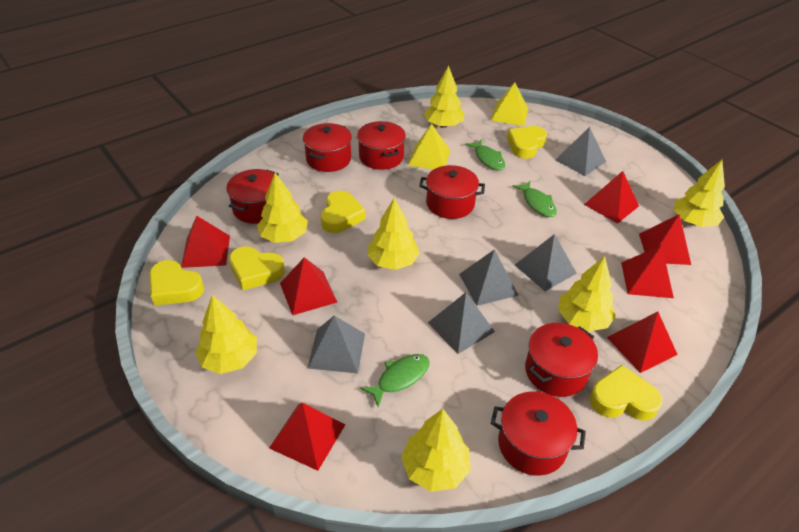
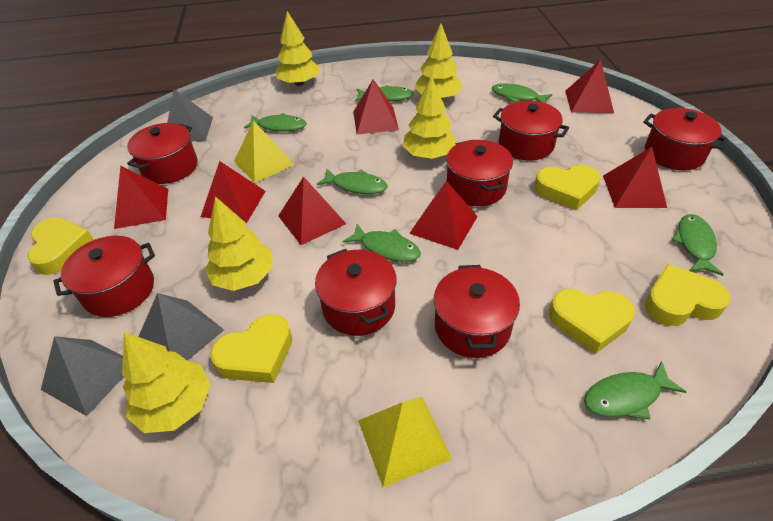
green fish: 3 -> 7
grey pyramid: 5 -> 3
red pot: 6 -> 7
yellow tree: 7 -> 5

